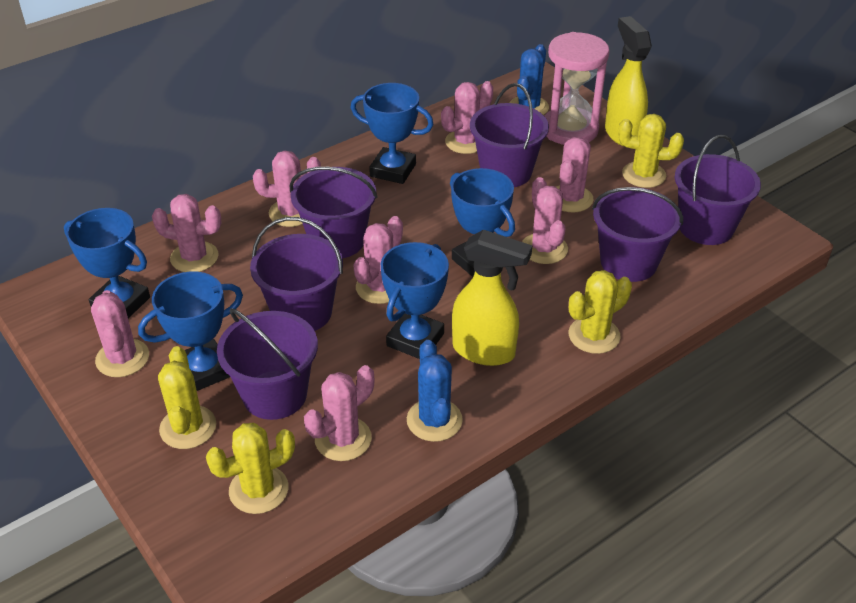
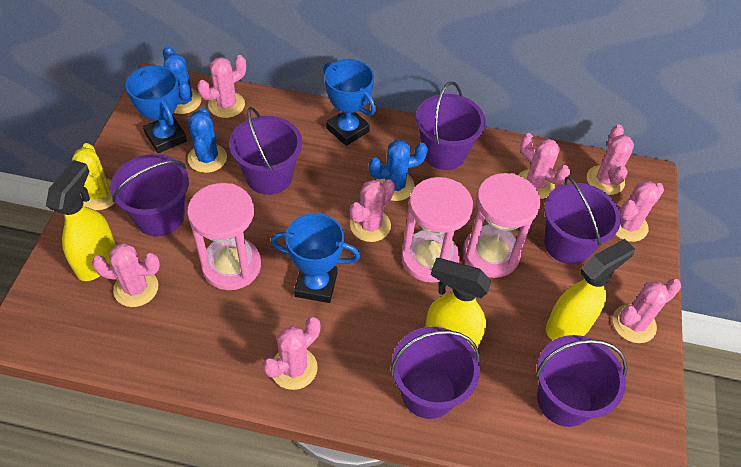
blue cactus: 2 -> 3
blue trophy: 5 -> 3
pink hourglass: 1 -> 3
yellow cactus: 4 -> 1
yellow spray bottle: 2 -> 3

